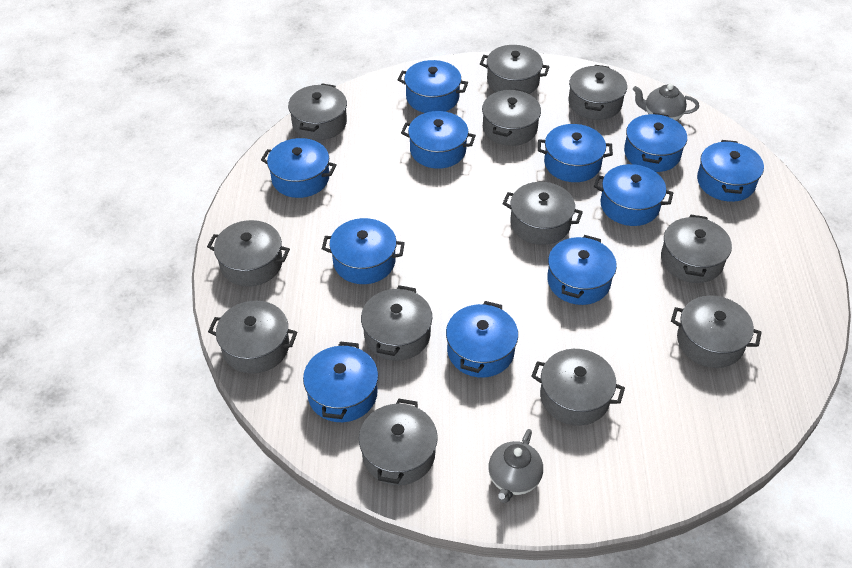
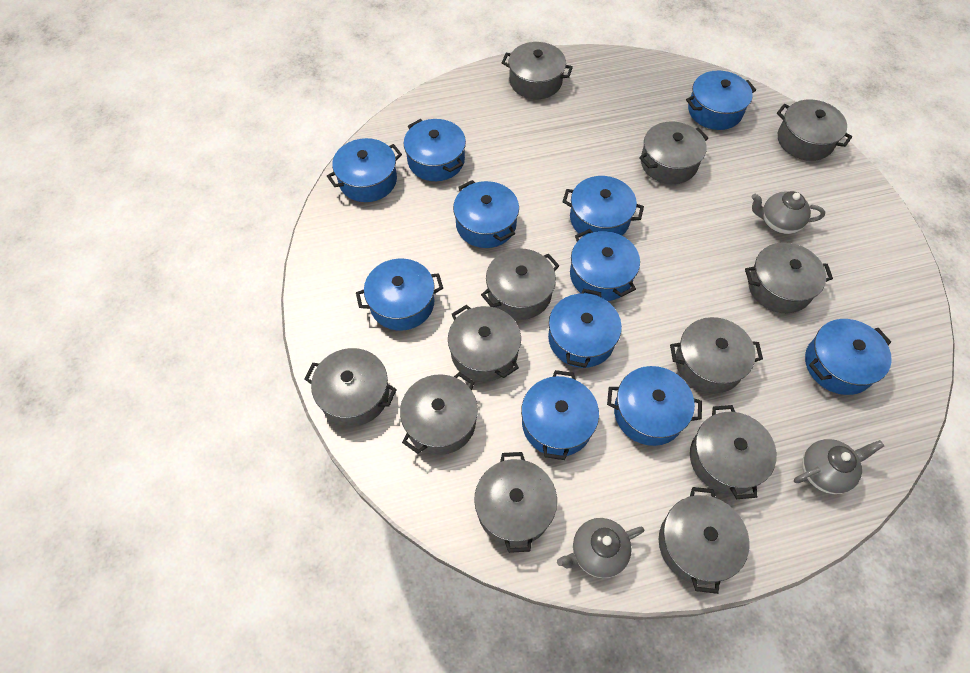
grey teapot: 2 -> 3

